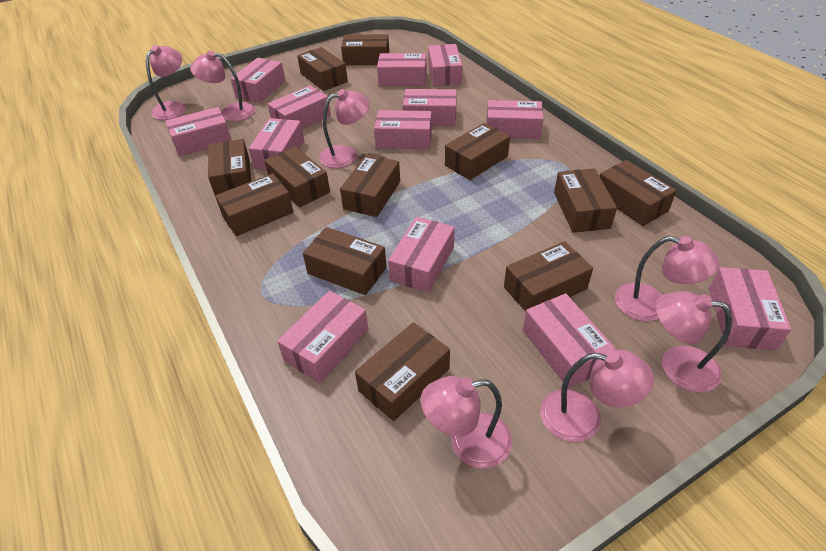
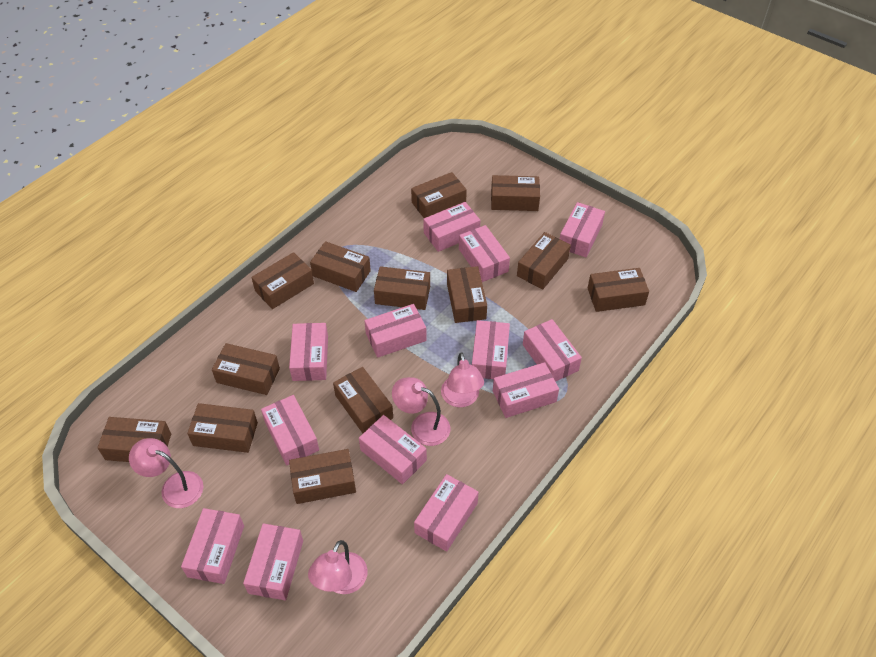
brown box: 12 -> 13
pink lamp: 7 -> 4

